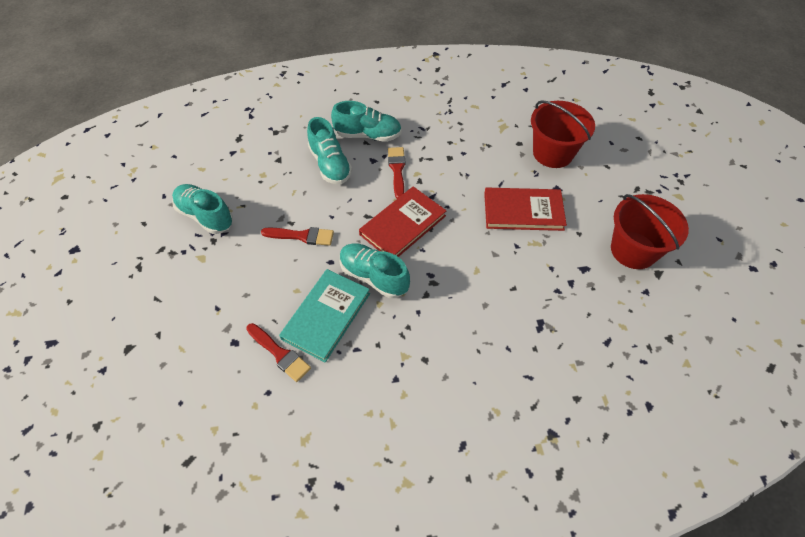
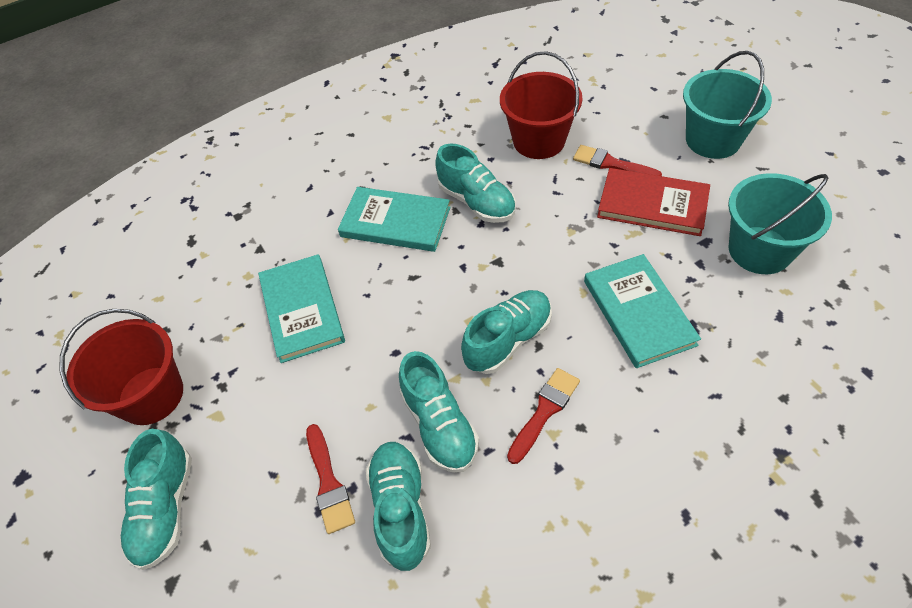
red book: 2 -> 1
turquoise book: 1 -> 3
turquoise bucket: 0 -> 2
turquoise shoe: 4 -> 5

